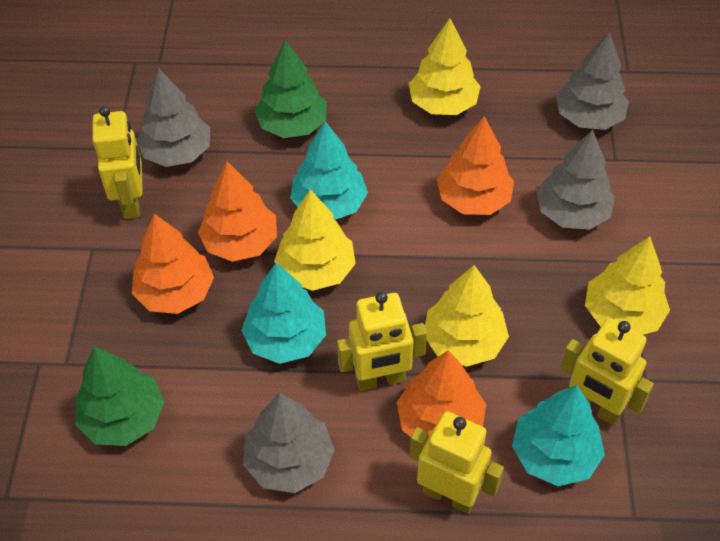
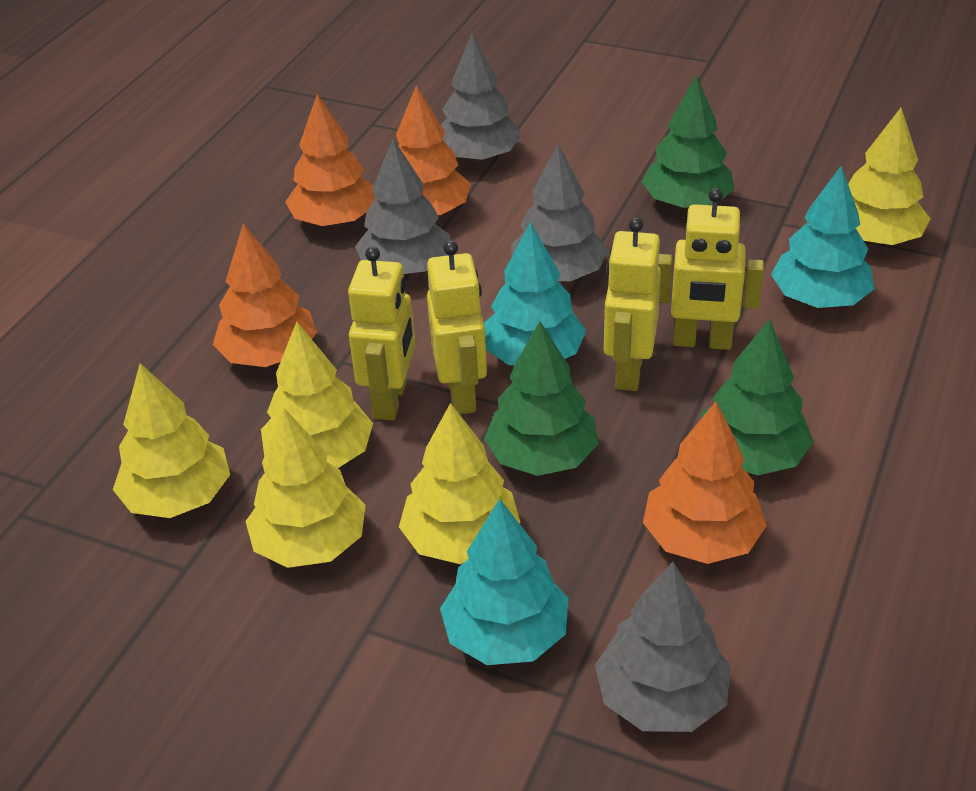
green tree: 2 -> 3
yellow tree: 4 -> 5

